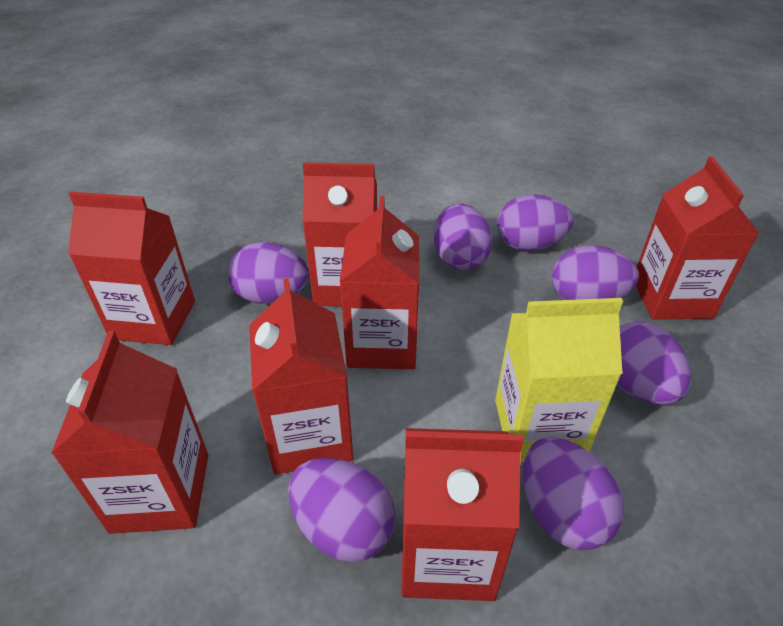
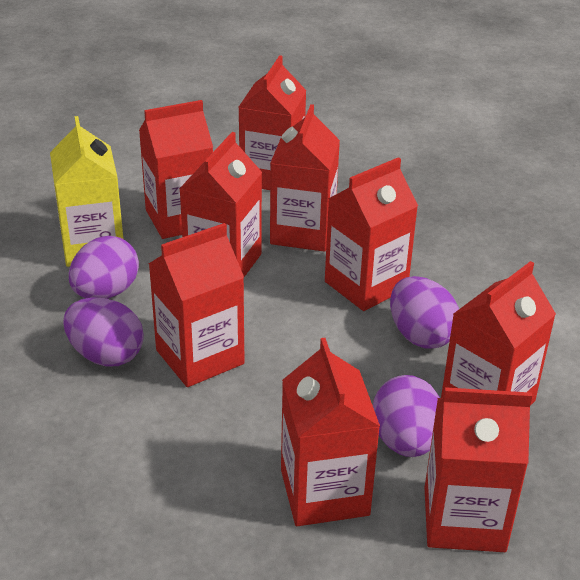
purple egg: 7 -> 4
red carton: 7 -> 9

